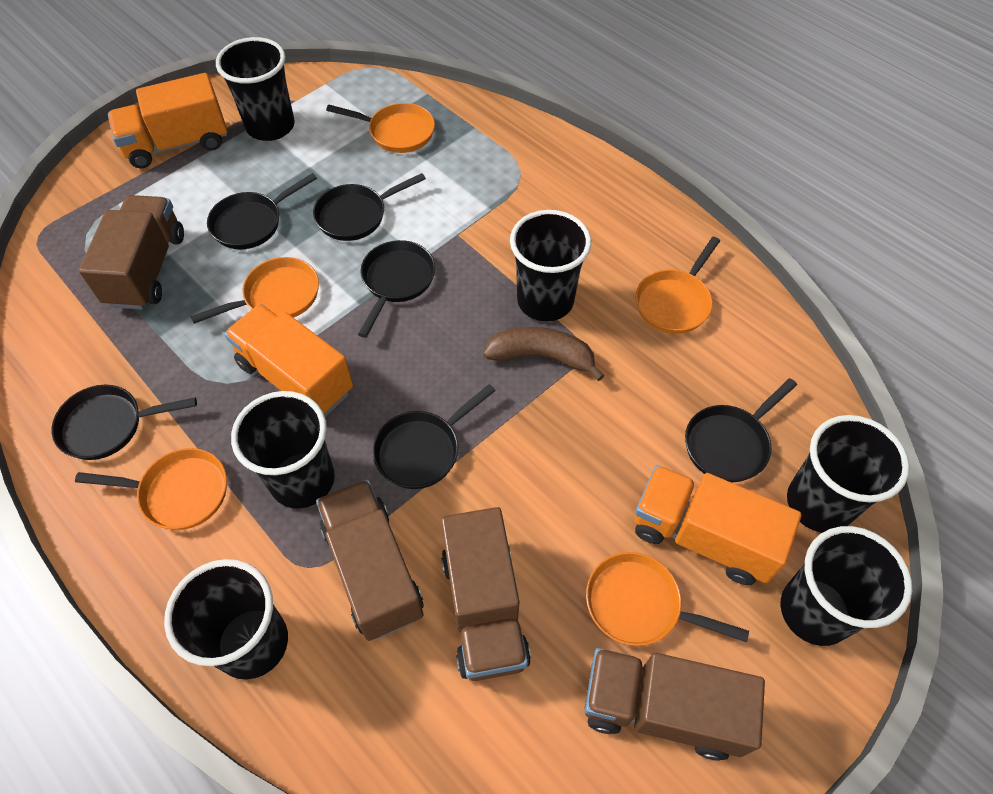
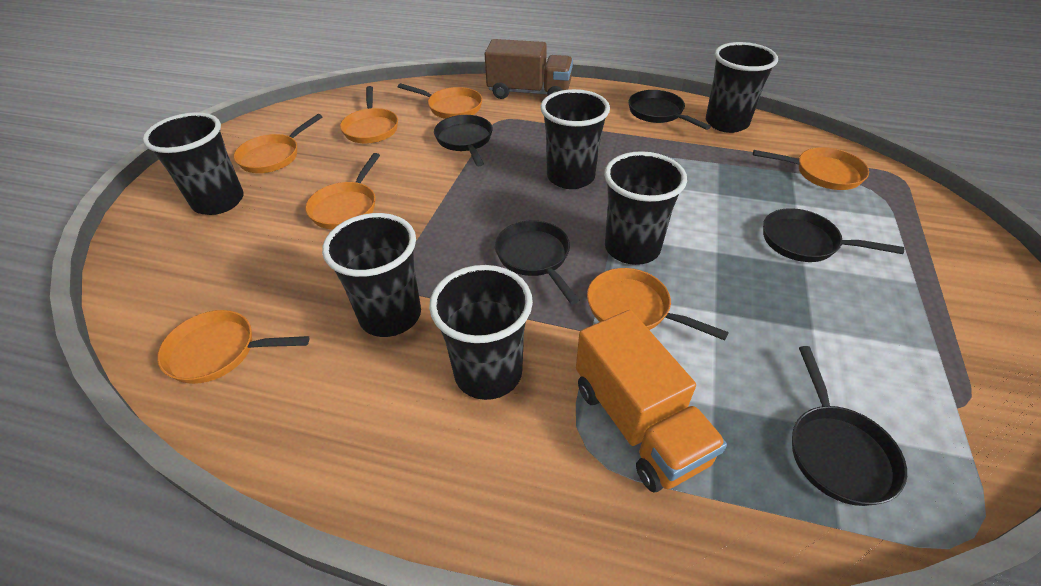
black pan: 6 -> 5
brown banana: 1 -> 0
brown truck: 4 -> 1
orange pan: 5 -> 7
orange truck: 3 -> 1

